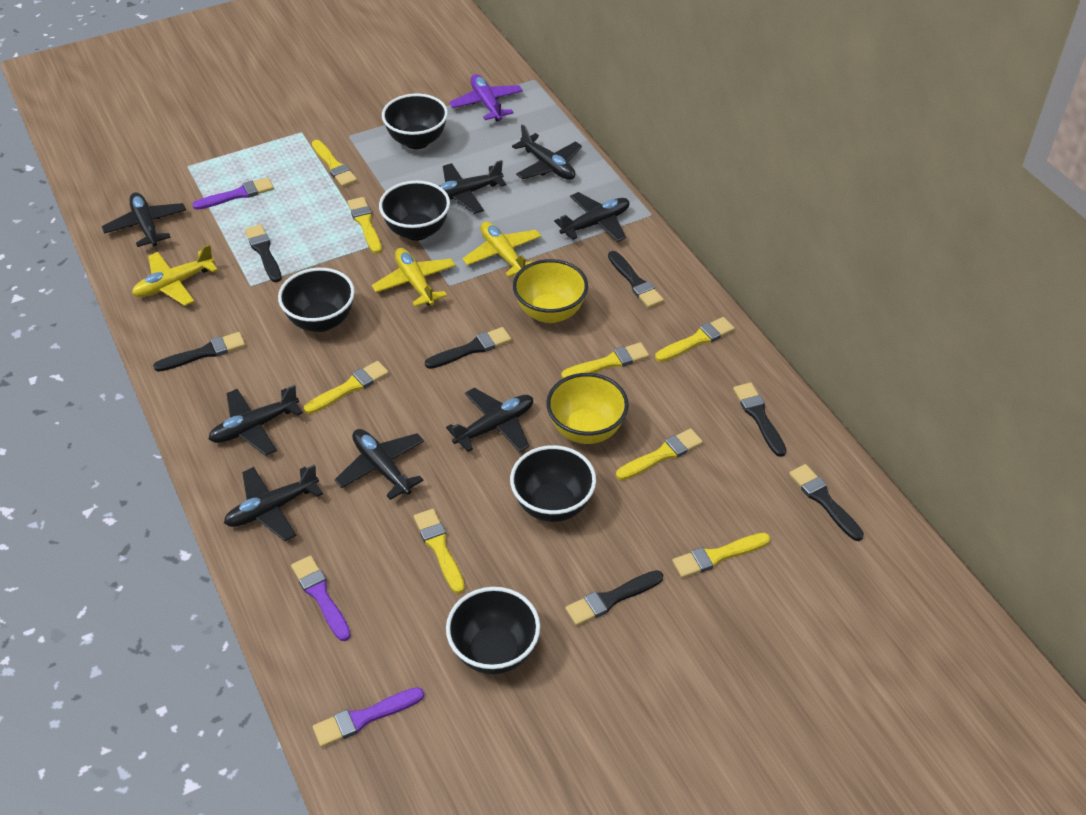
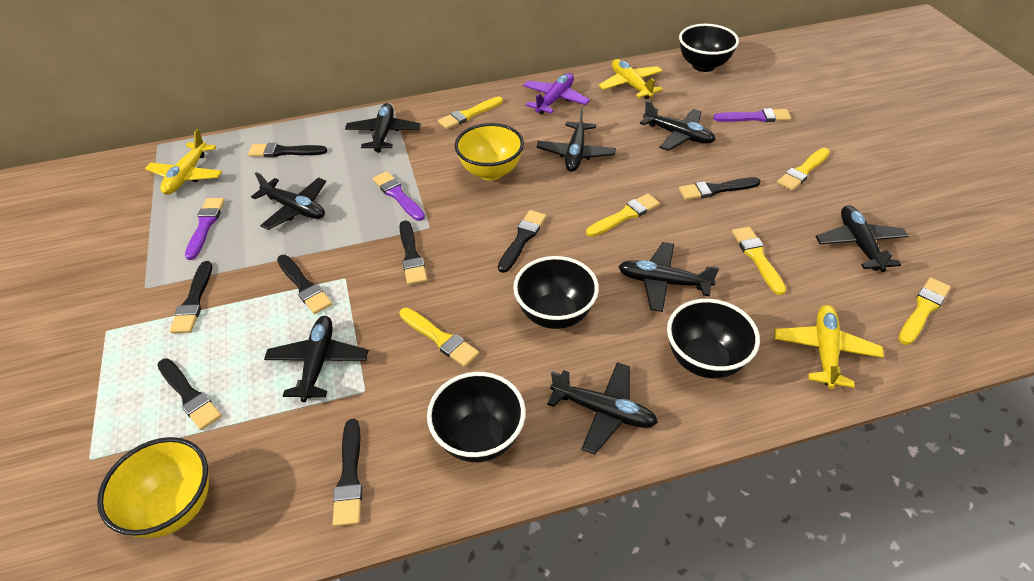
black bowl: 5 -> 4
black brush: 7 -> 8
yellow brush: 8 -> 6

